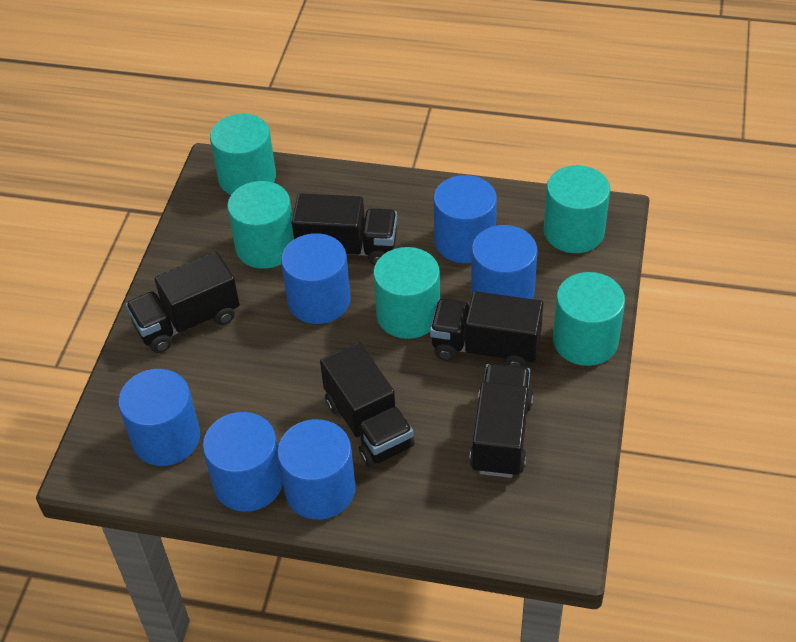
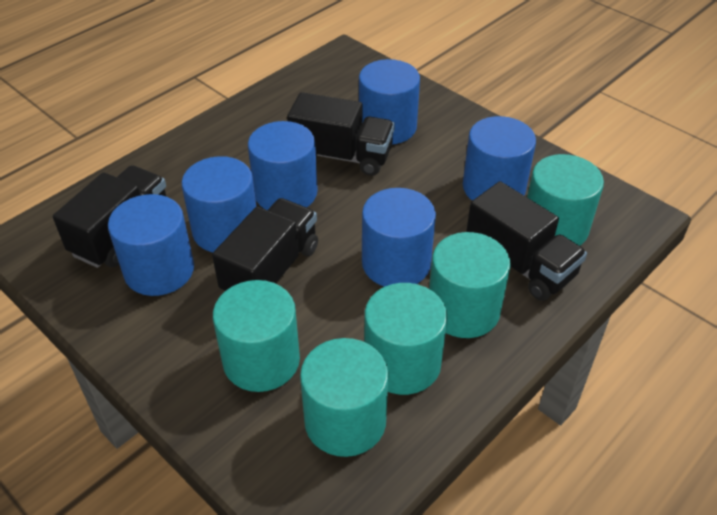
black truck: 5 -> 4

